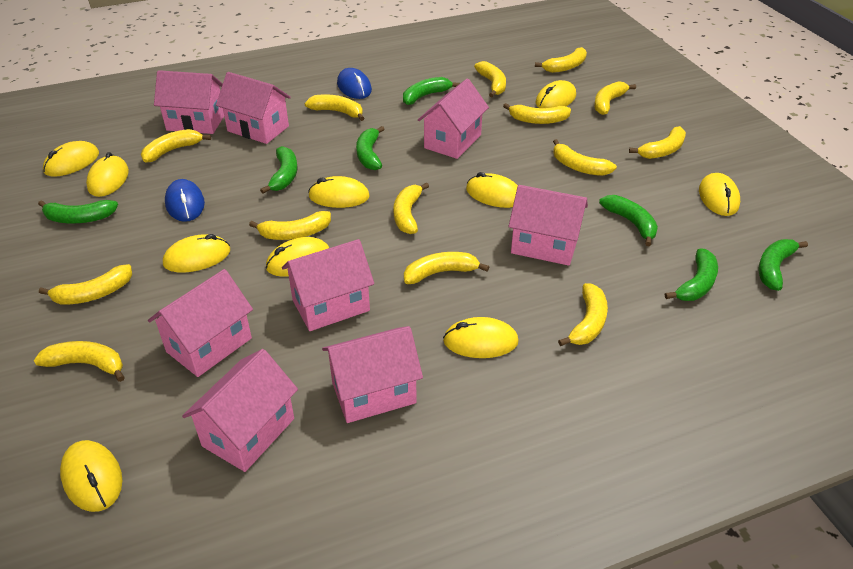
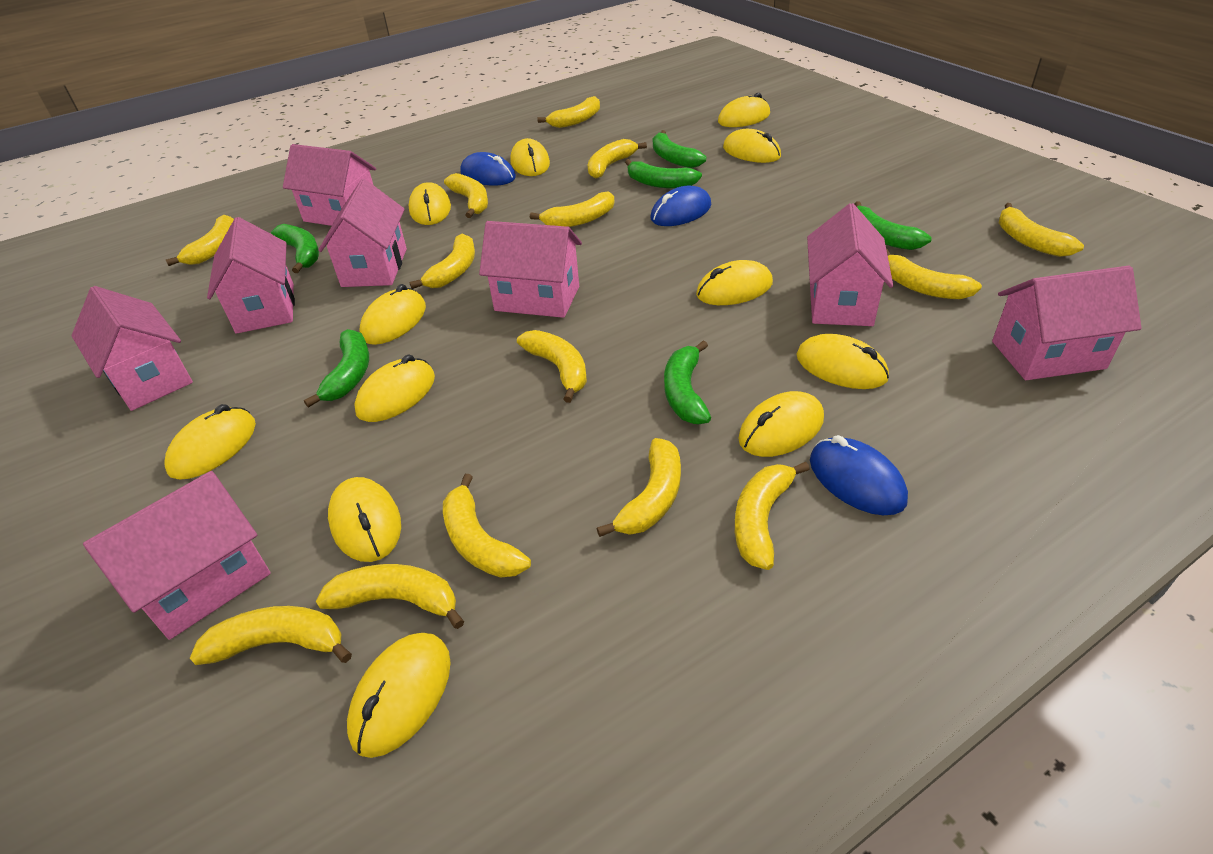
blue mouse: 2 -> 3
green banana: 7 -> 6
yellow mouse: 10 -> 12

